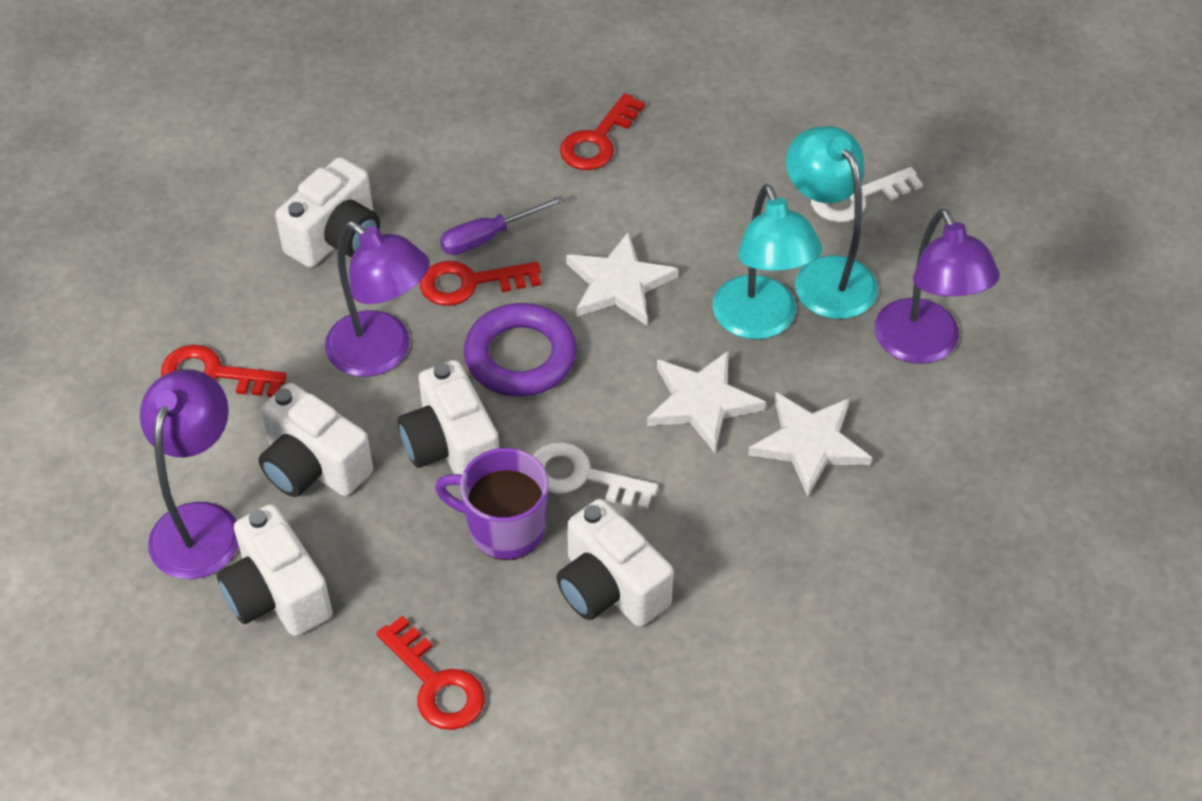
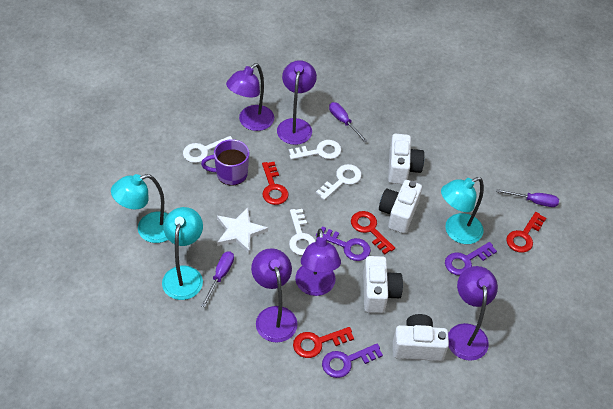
purple key: 0 -> 3
purple lamp: 3 -> 5
purple ring: 1 -> 0
purple screwdriver: 1 -> 3
turquoise lamp: 2 -> 3
white camera: 5 -> 4
white key: 2 -> 4
white star: 3 -> 1

